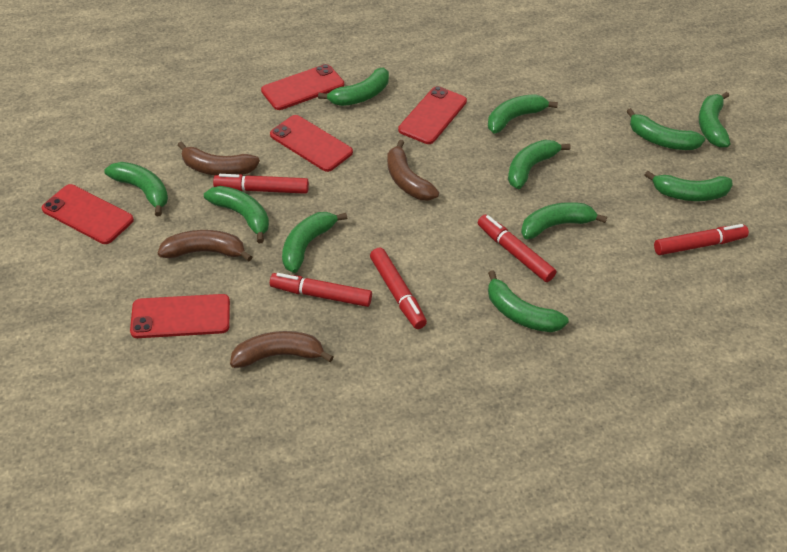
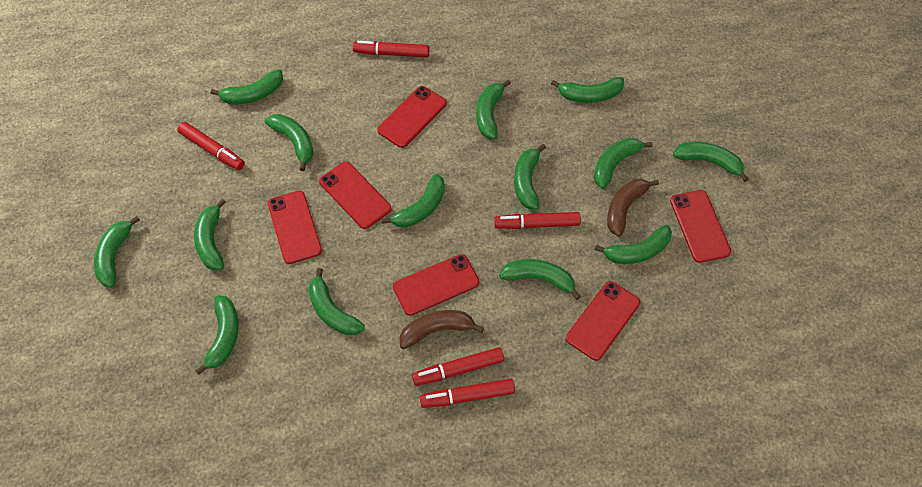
brown banana: 4 -> 2
green banana: 11 -> 14
red phone: 5 -> 6

